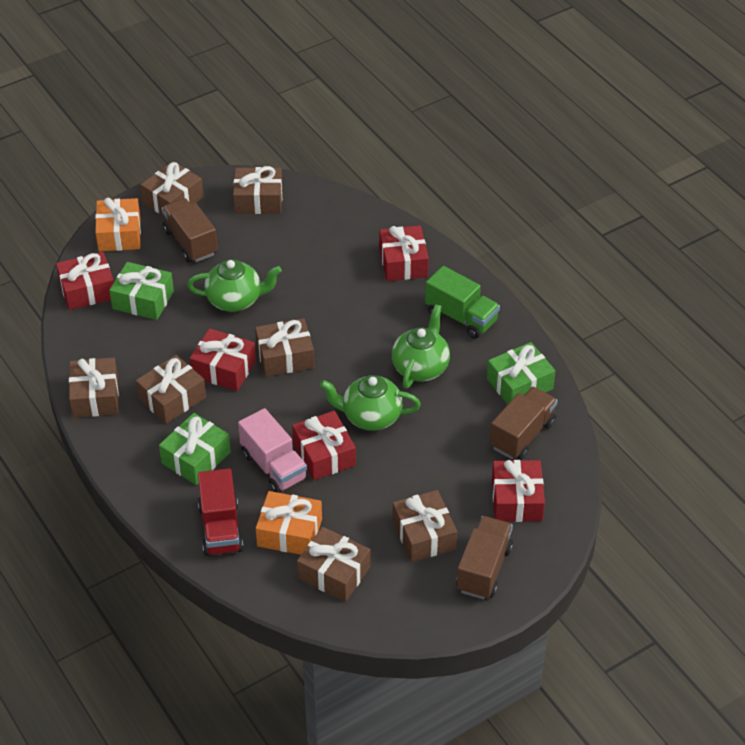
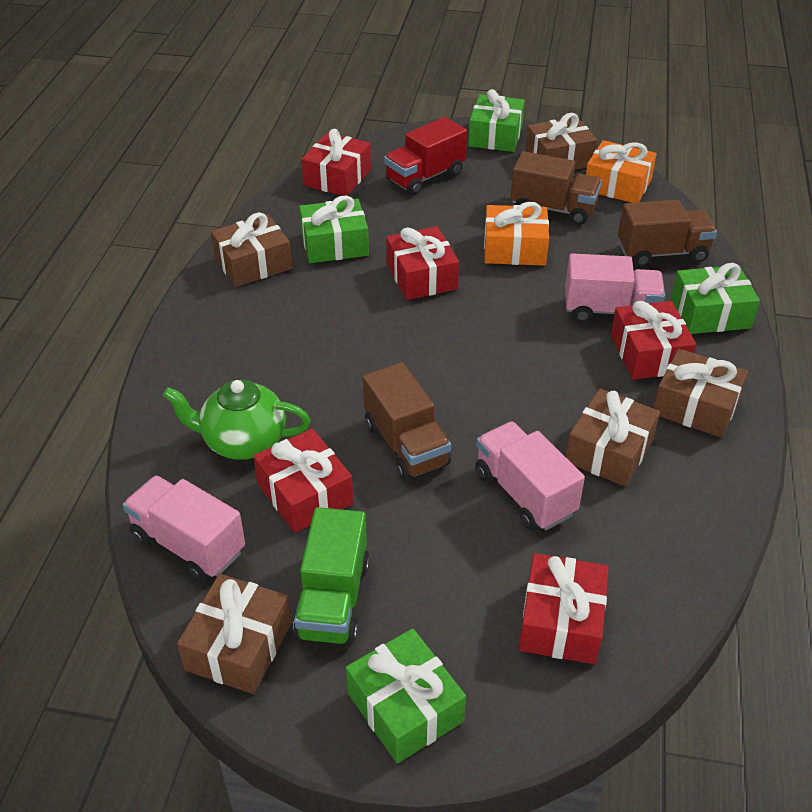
brown gift: 7 -> 5
green gift: 3 -> 4
green teapot: 3 -> 1
pink truck: 1 -> 3

